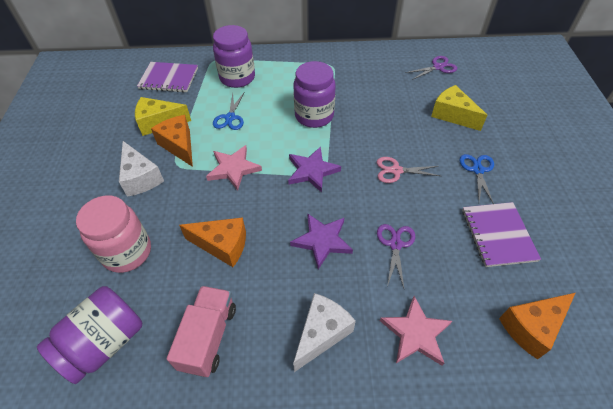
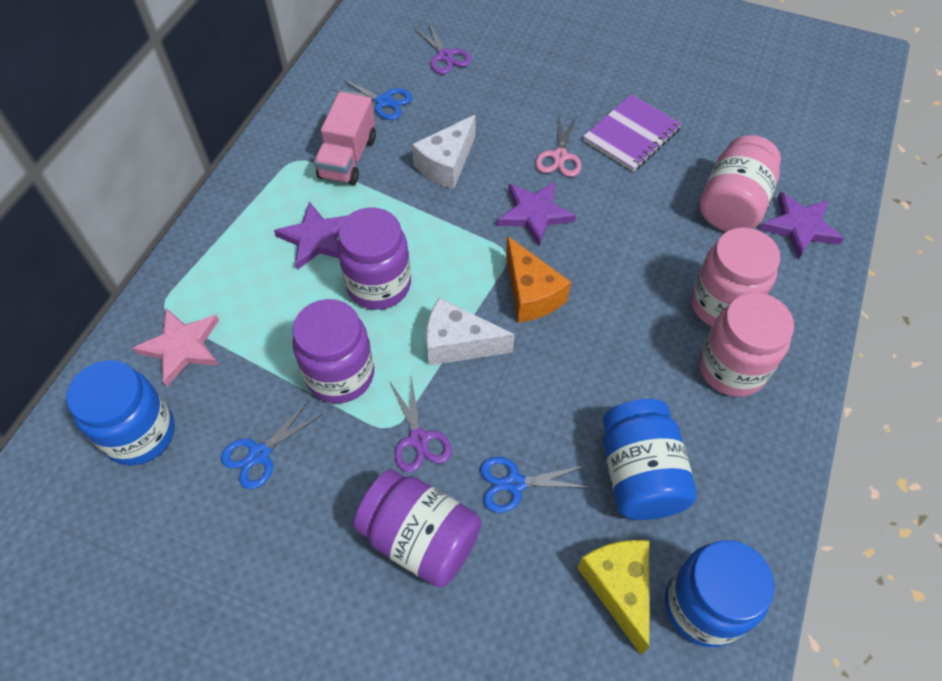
blue jar: 0 -> 3
blue scissors: 2 -> 3
orange cheese: 3 -> 1
pink jar: 1 -> 3
pink star: 2 -> 1
purple notebook: 2 -> 1
purple star: 2 -> 3
yellow cheese: 2 -> 1

